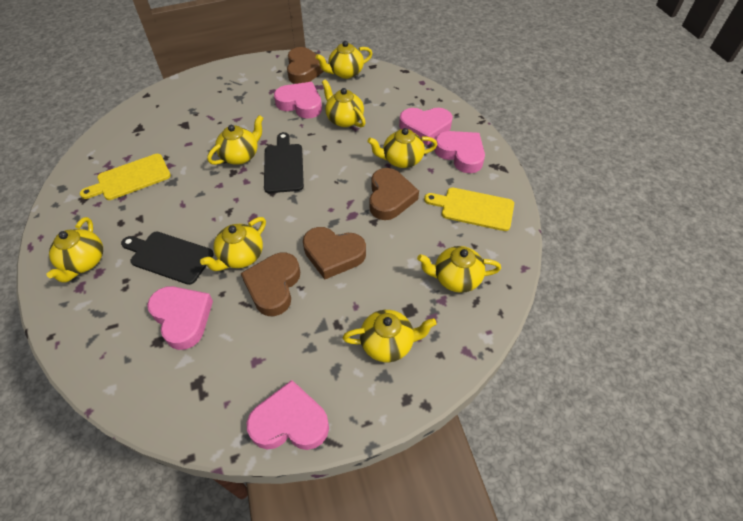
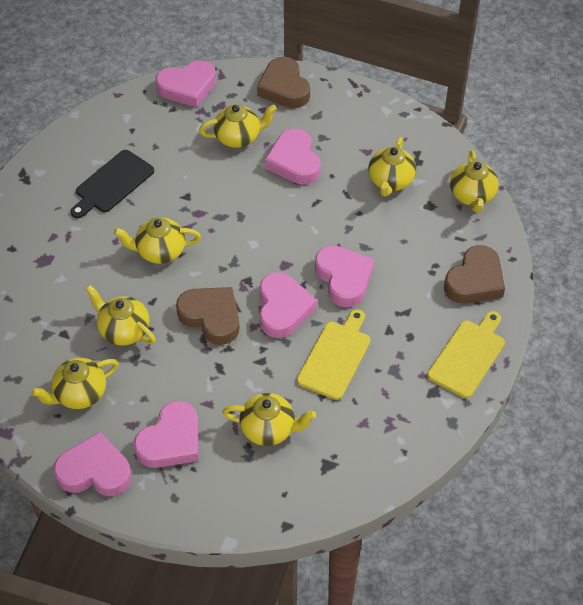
black cutting board: 2 -> 1
brown heart: 4 -> 3
pink heart: 5 -> 6
yellow teapot: 8 -> 7

